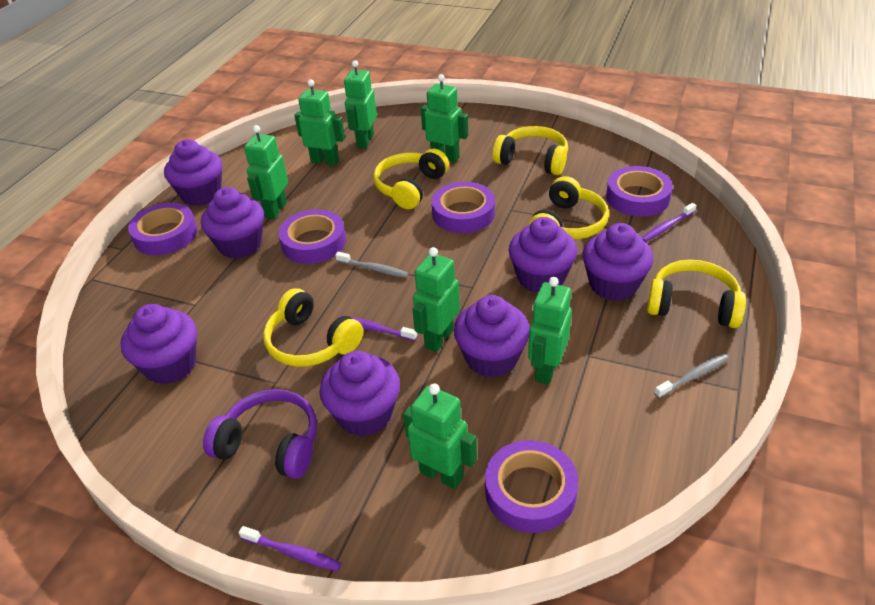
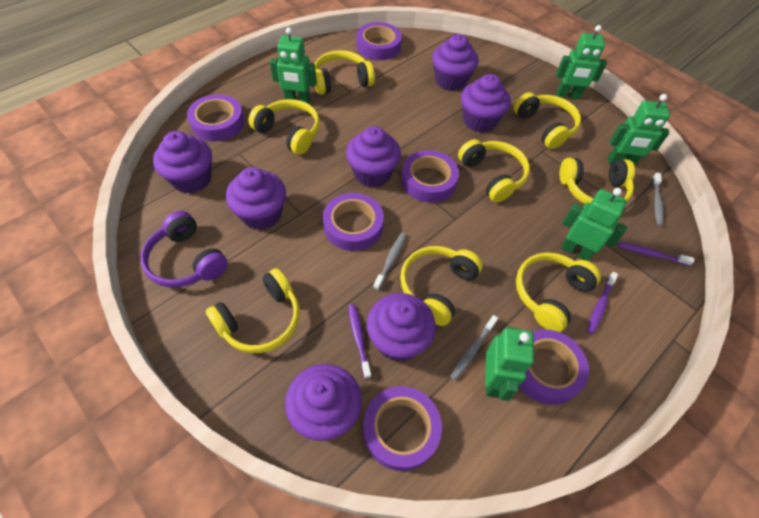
green robot: 7 -> 5
grey toothbrush: 2 -> 3
purple tape: 5 -> 6
yellow headphones: 5 -> 8

